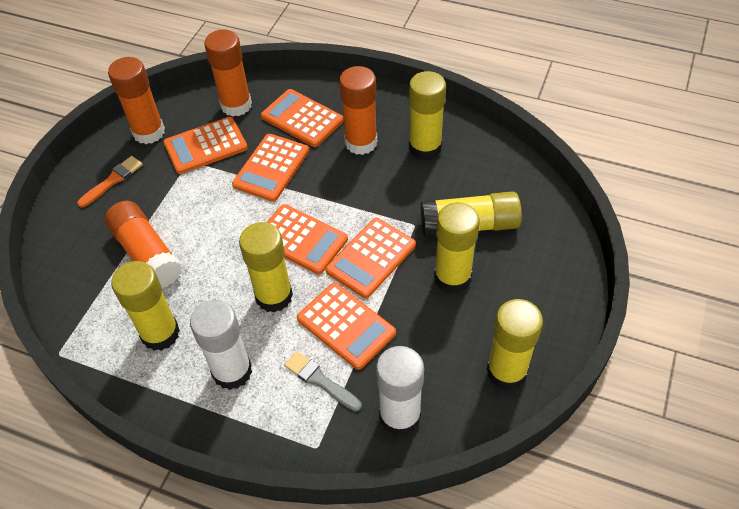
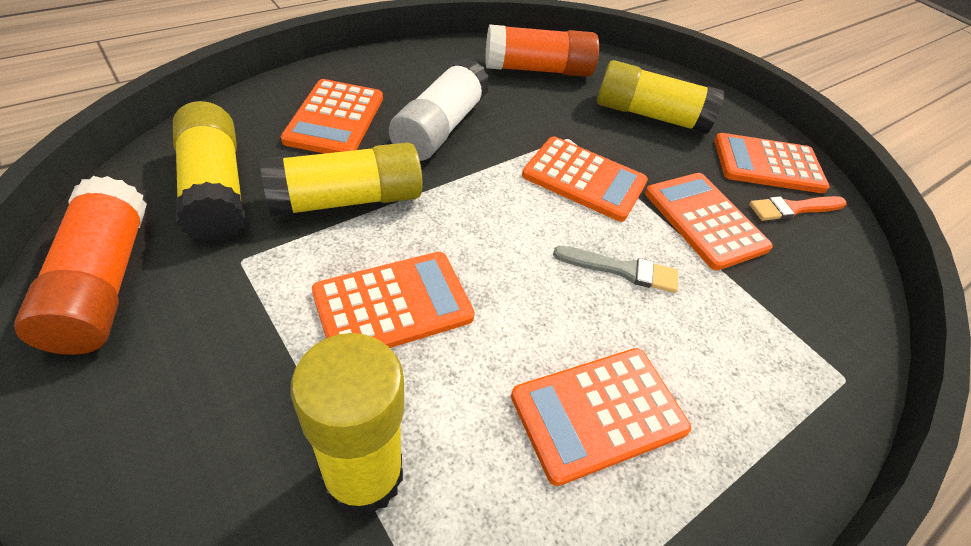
orange glue stick: 4 -> 2
white glue stick: 2 -> 1
yellow glue stick: 6 -> 4

